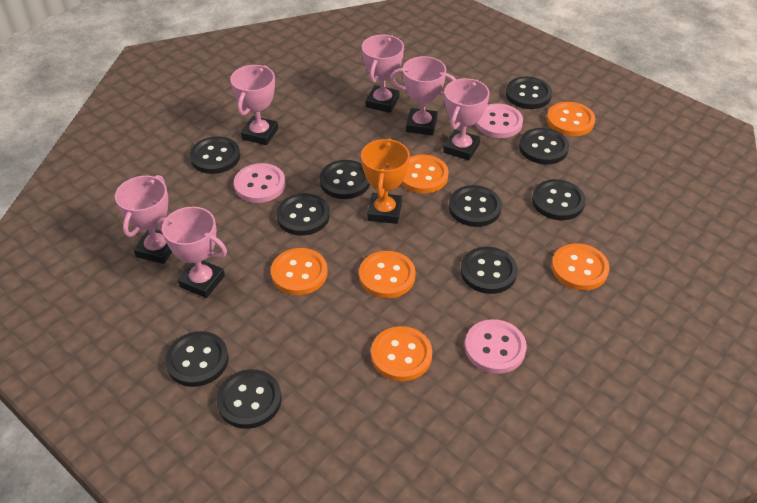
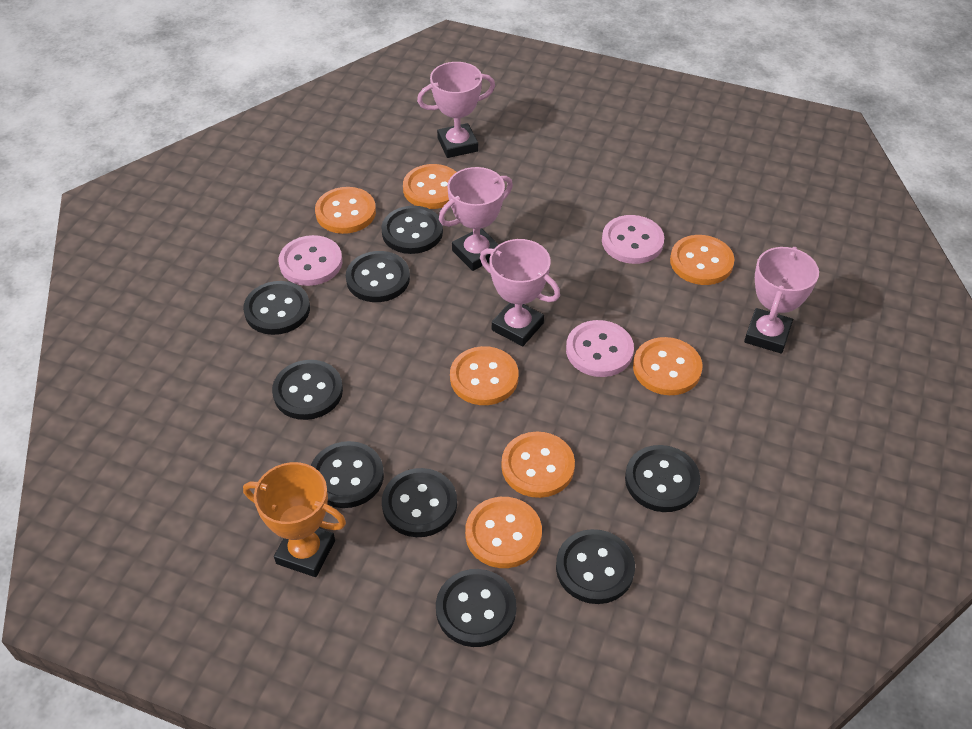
black button: 10 -> 9
orange button: 6 -> 7
pink trophy: 6 -> 4

